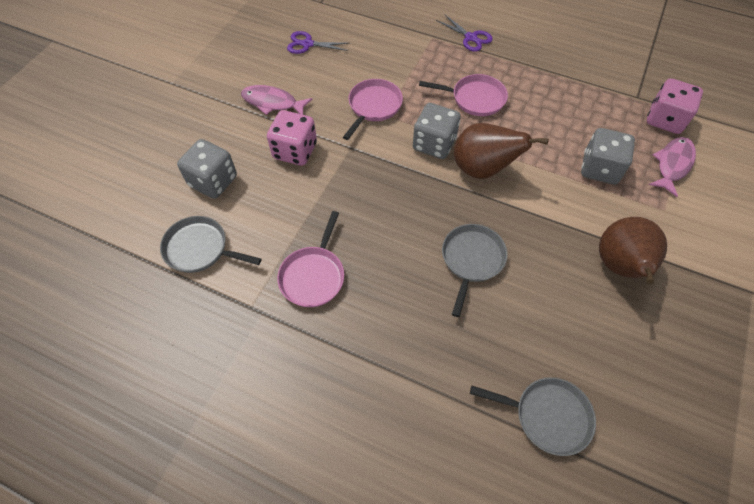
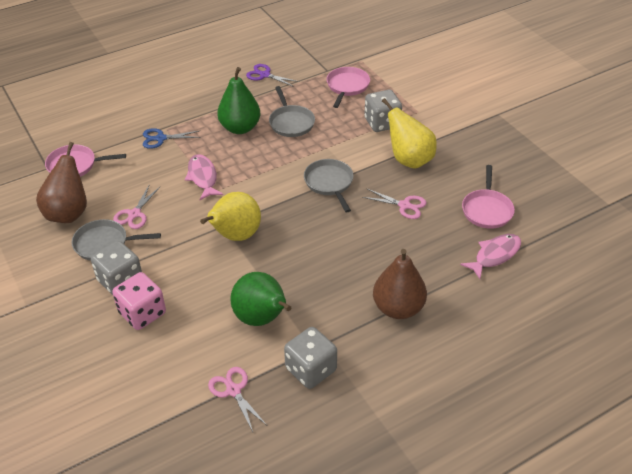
blue scissors: 0 -> 1
green pear: 0 -> 2
pink dice: 2 -> 1
pink scissors: 0 -> 3
purple scissors: 2 -> 1
yellow pear: 0 -> 2

